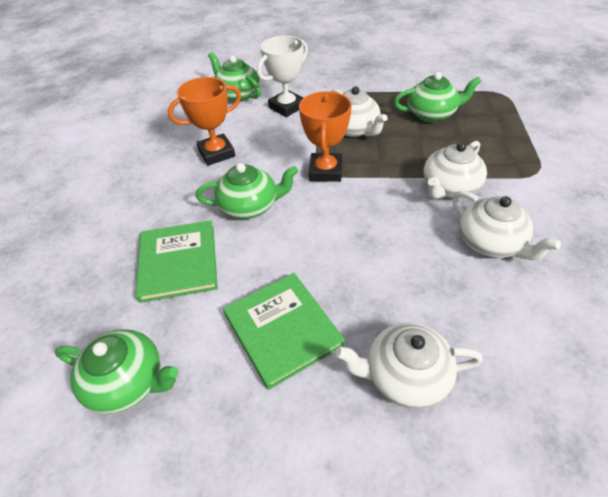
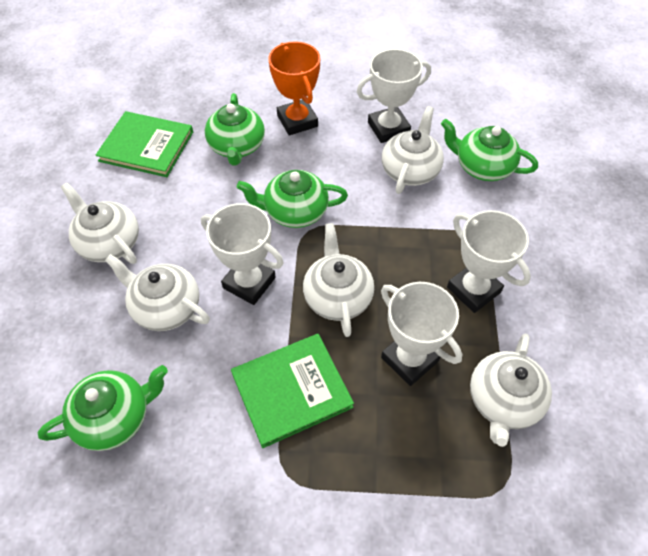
orange trophy: 2 -> 1
white teapot: 4 -> 5
white trophy: 1 -> 4

